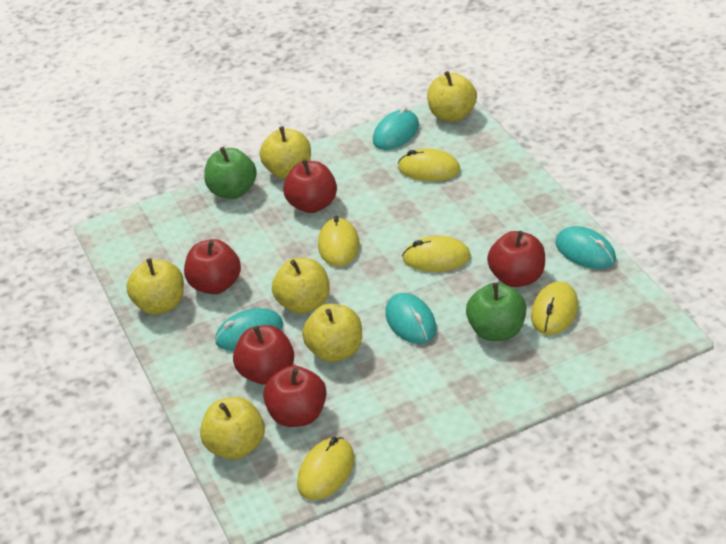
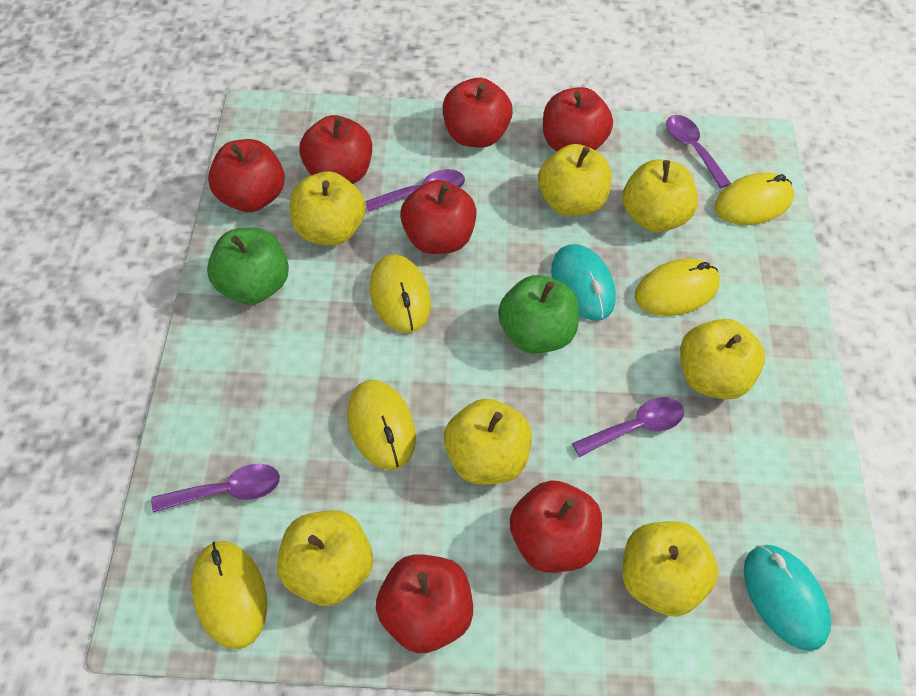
purple spoon: 0 -> 4
red apple: 5 -> 7
turquoise mouse: 4 -> 2
yellow apple: 6 -> 7

